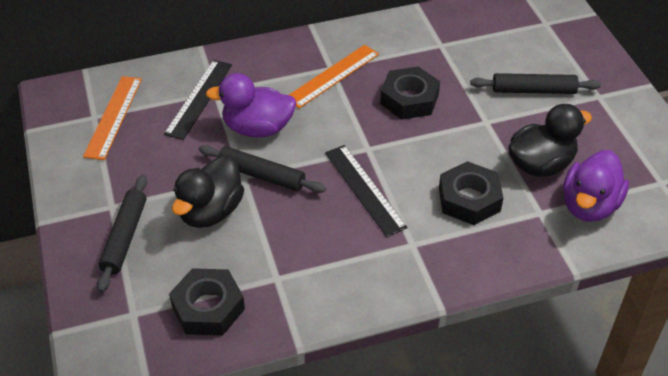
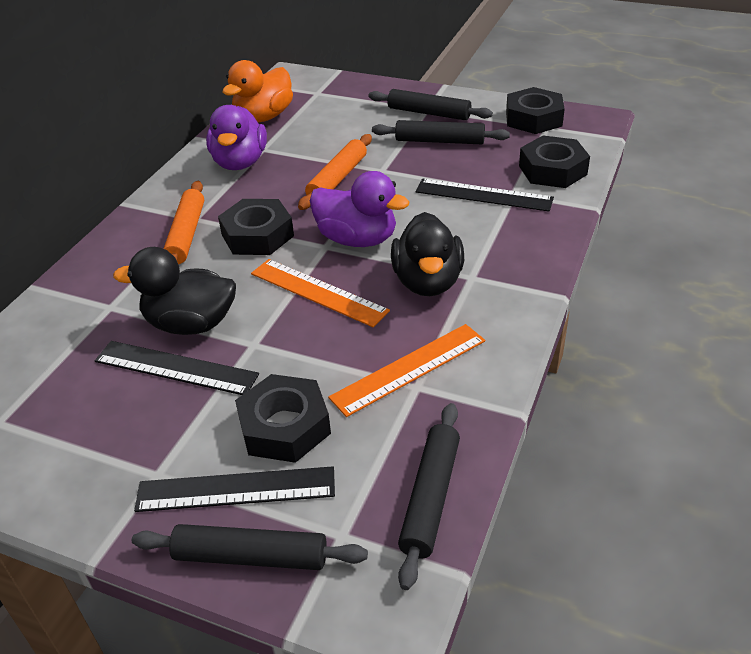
black nut: 3 -> 4
black rolling pin: 3 -> 4
black ruler: 2 -> 3
orange duck: 0 -> 1
orange rolling pin: 0 -> 2

